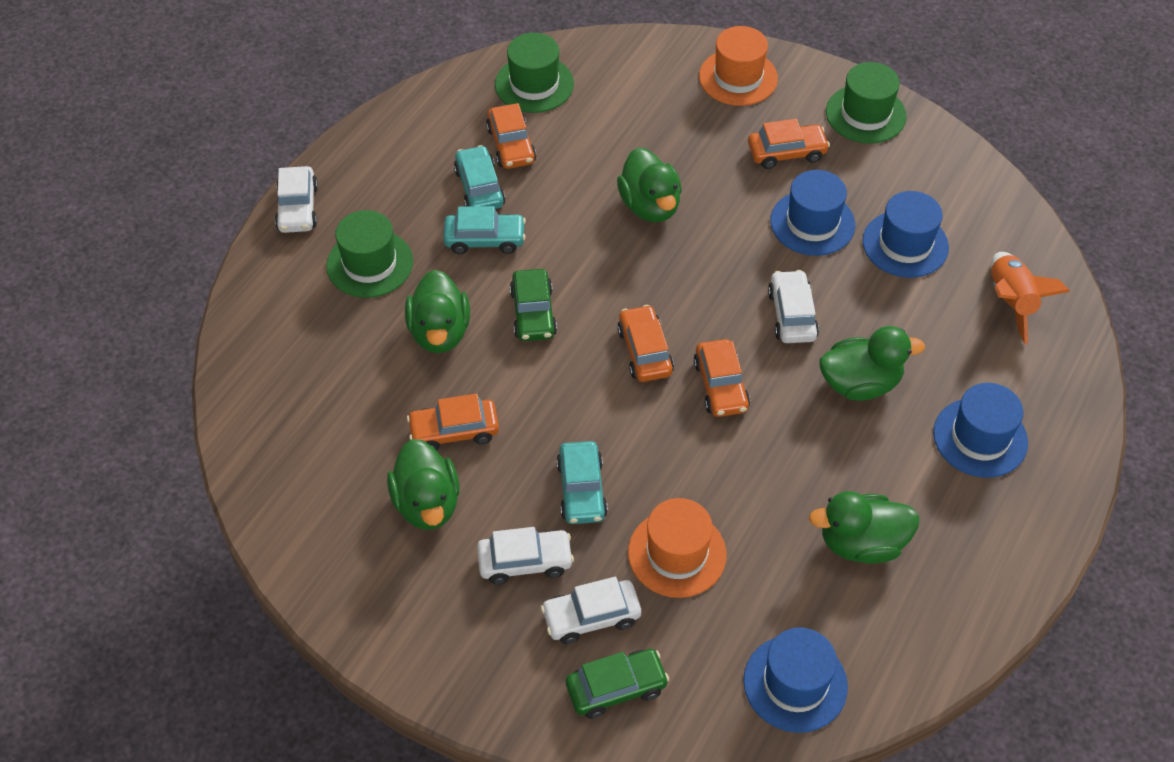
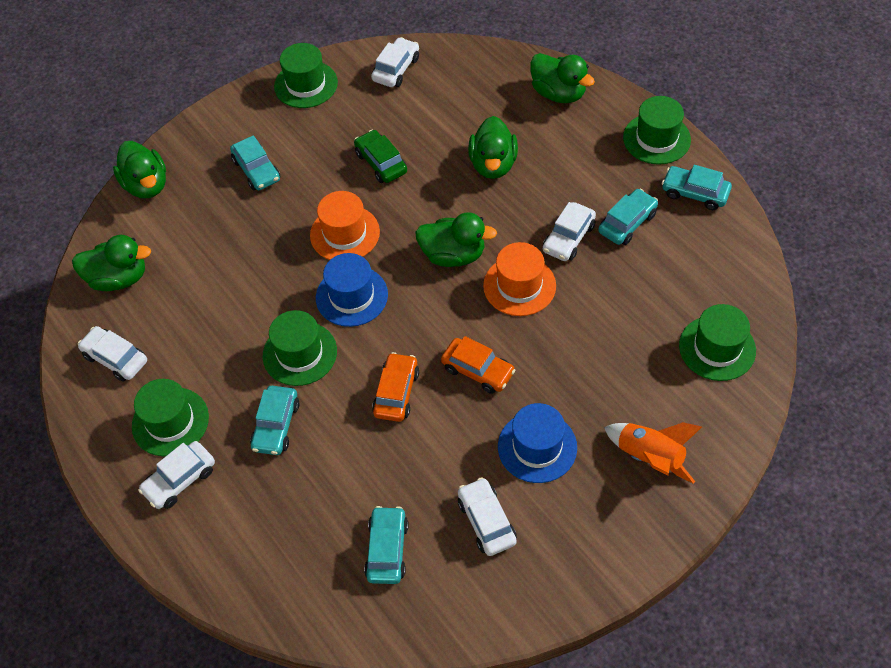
blue hat: 4 -> 2
green car: 2 -> 1
green hat: 3 -> 5
orange car: 5 -> 2
turquoise car: 3 -> 5
white car: 4 -> 5

